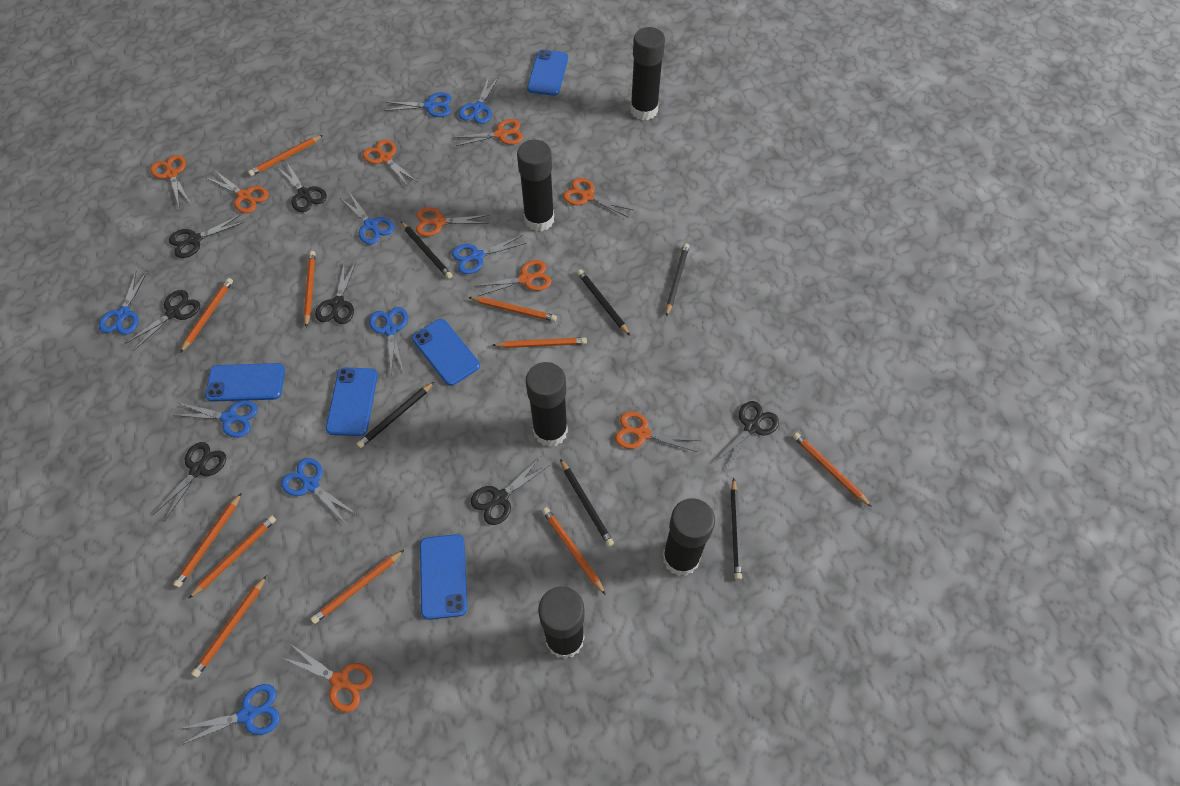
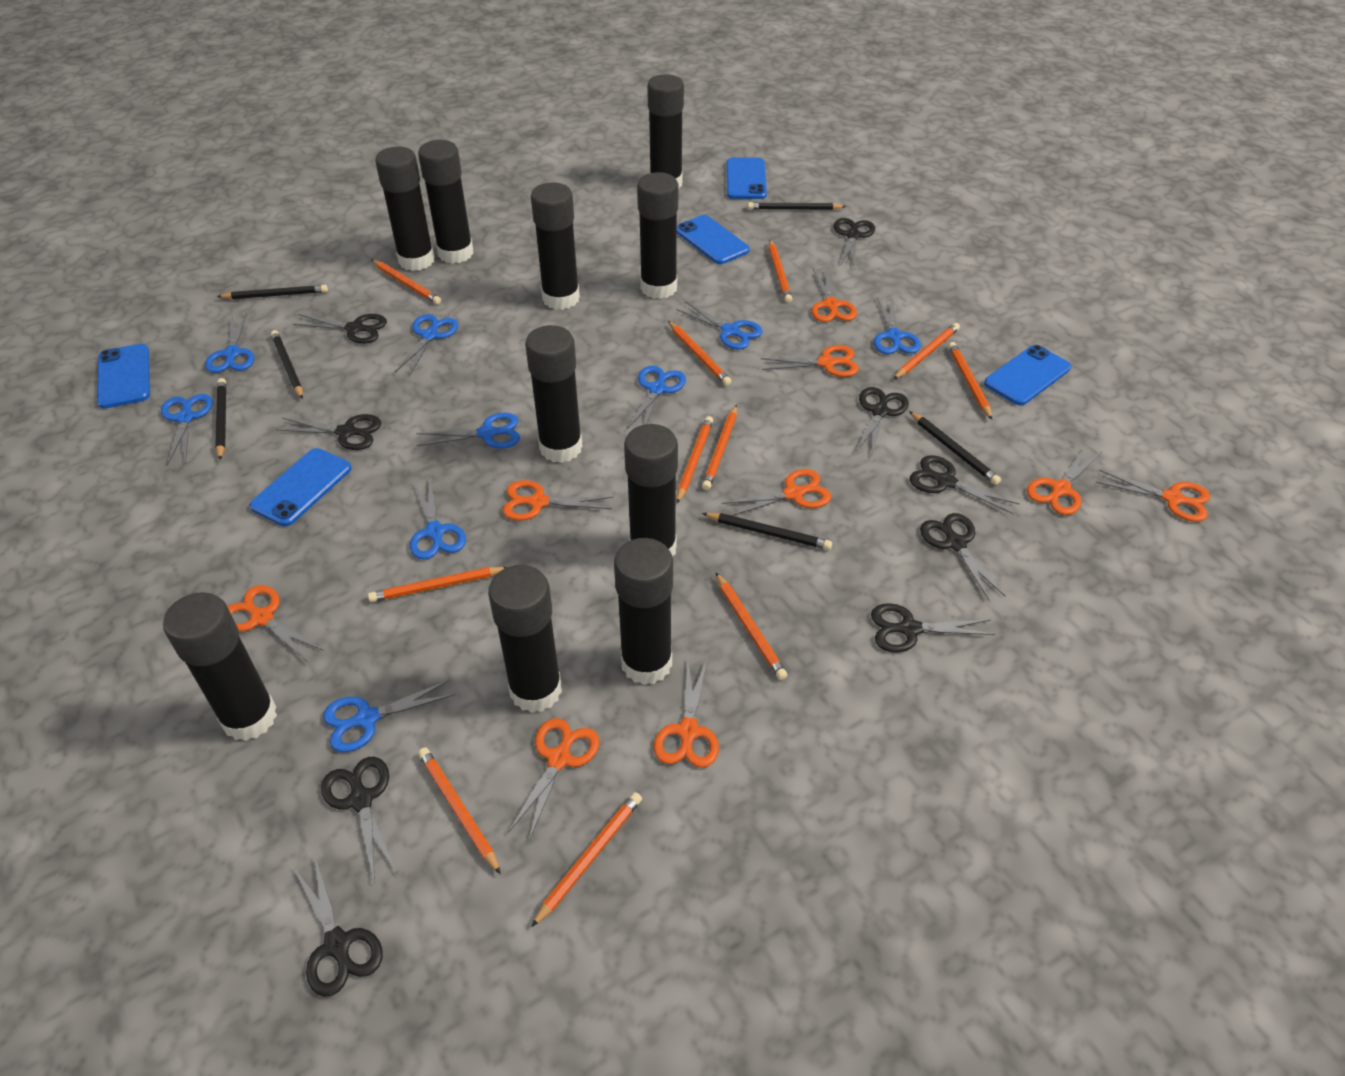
black glue stick: 5 -> 10
black scissors: 7 -> 9

